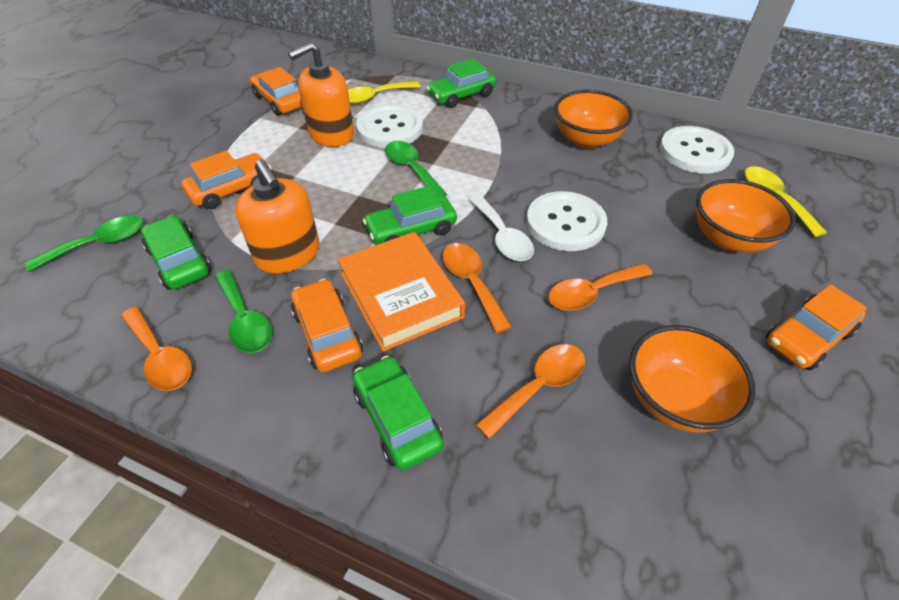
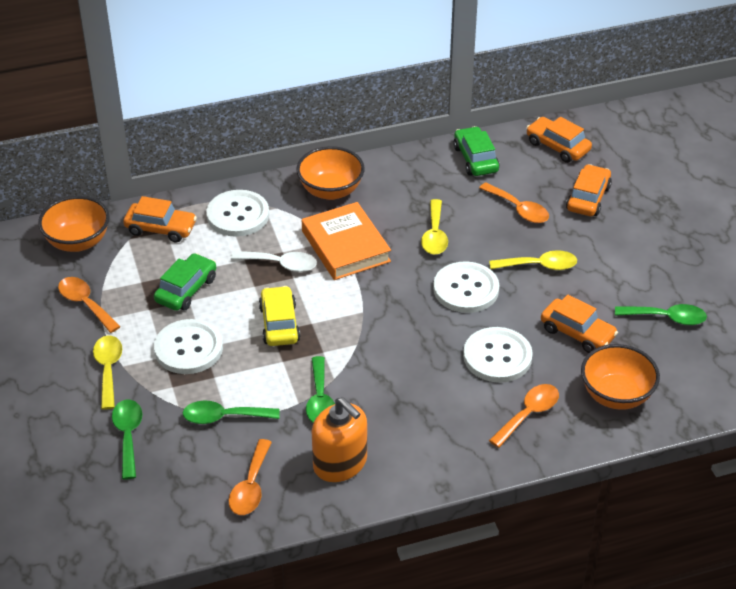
green car: 4 -> 2
green spoon: 3 -> 4
orange soap dispenser: 2 -> 1
white button: 3 -> 4
yellow car: 0 -> 1
yellow spoon: 2 -> 3

